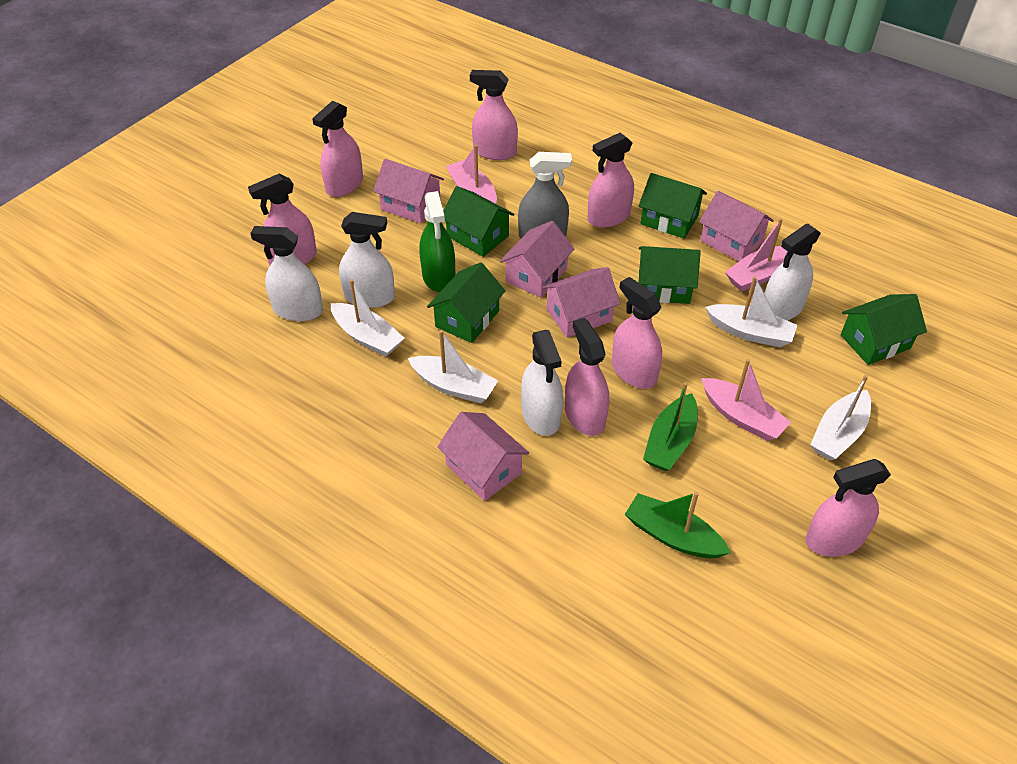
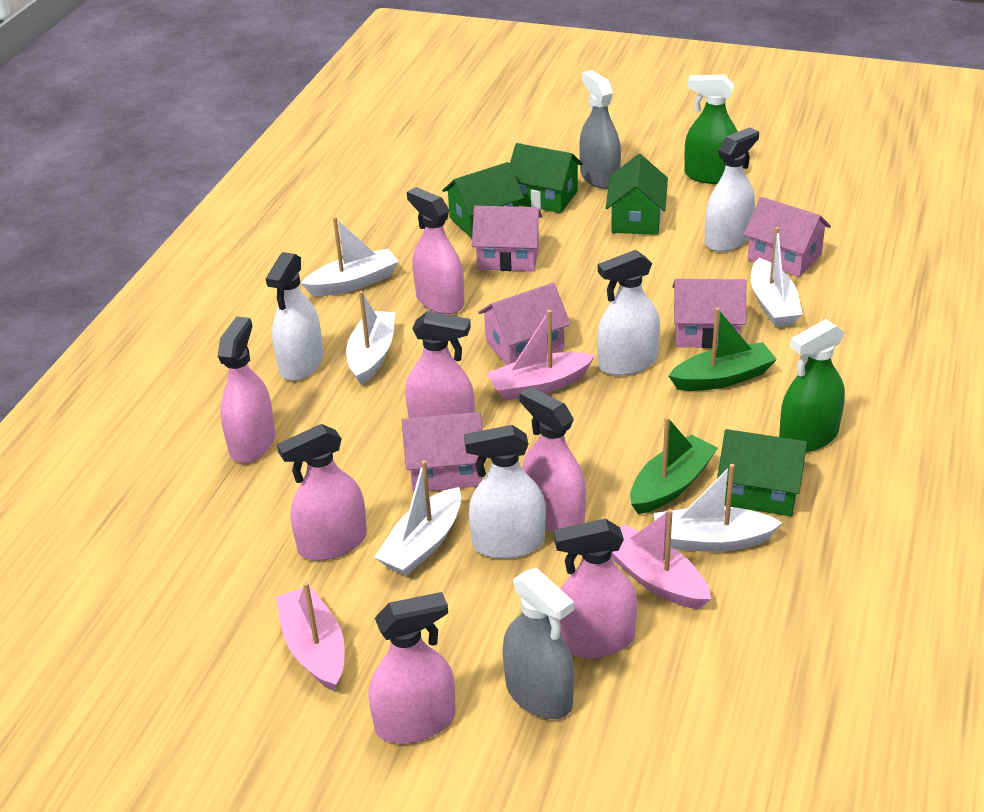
green house: 5 -> 4
green spray bottle: 1 -> 2
grey spray bottle: 1 -> 2
white boat: 4 -> 5

